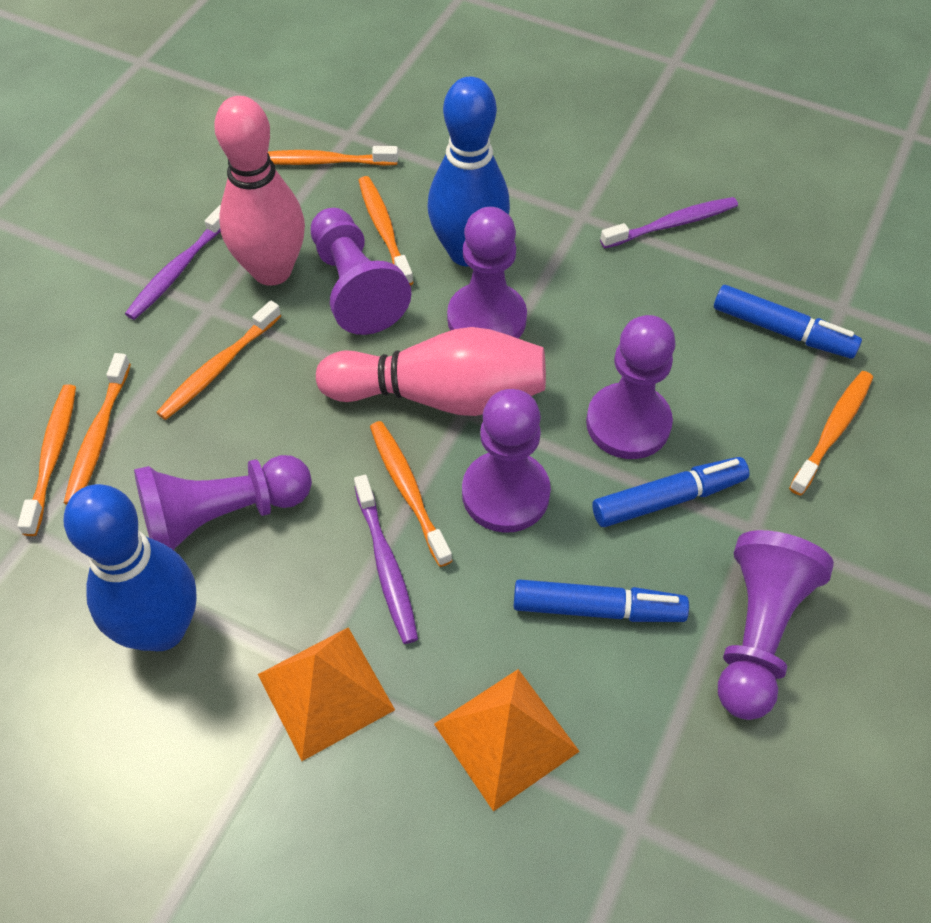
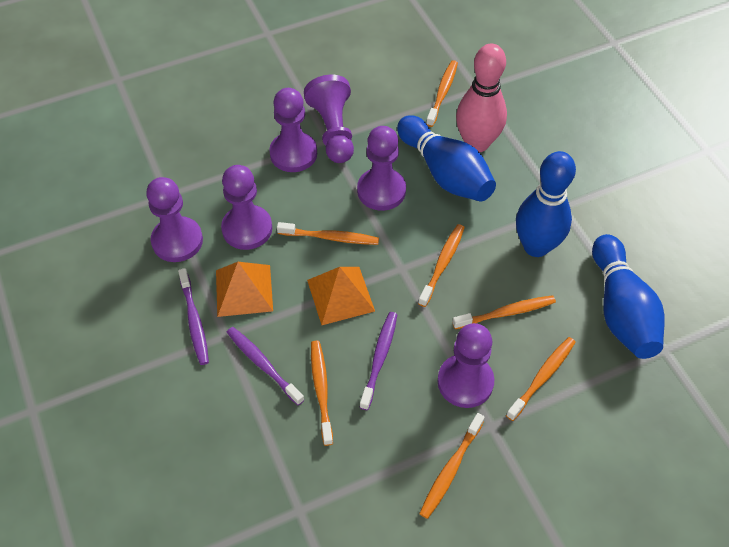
blue bowling pin: 2 -> 3
blue marker: 3 -> 0
pink bowling pin: 2 -> 1

